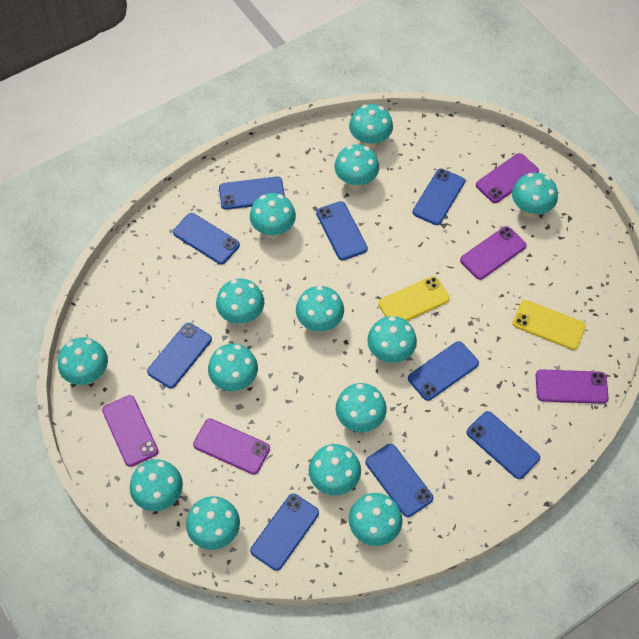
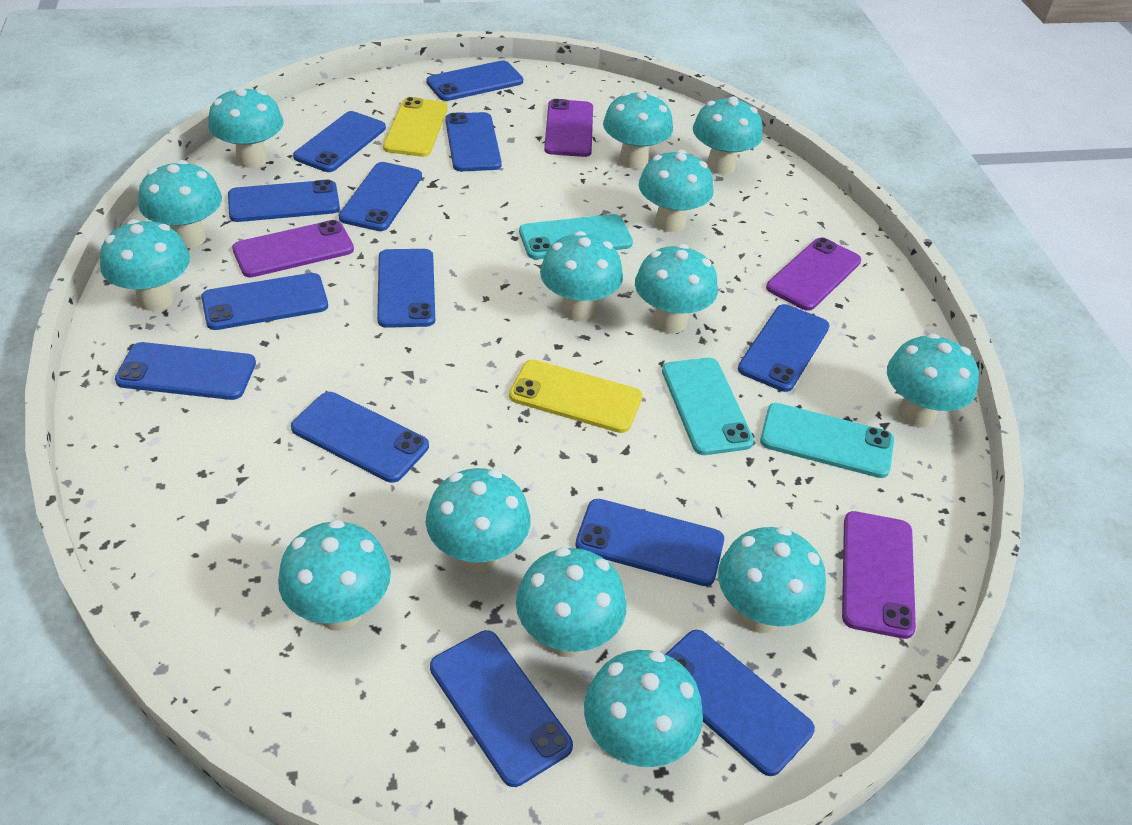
blue phone: 9 -> 13
purple phone: 5 -> 4
turquoise phone: 0 -> 3

